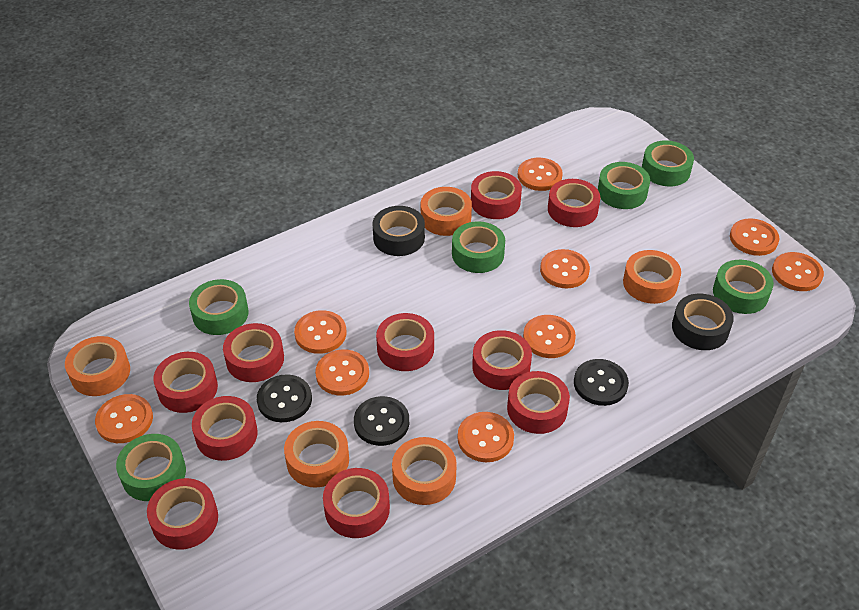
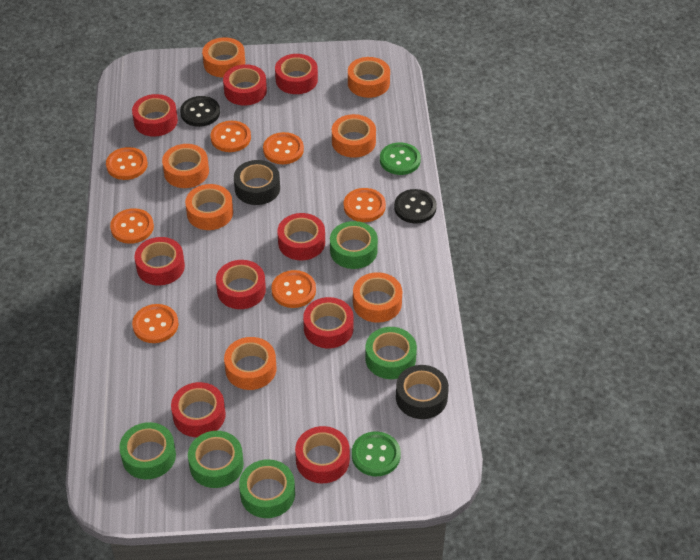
black button: 3 -> 2
green button: 0 -> 2
green tape: 6 -> 5
orange button: 9 -> 7
orange tape: 5 -> 7
red tape: 10 -> 9

